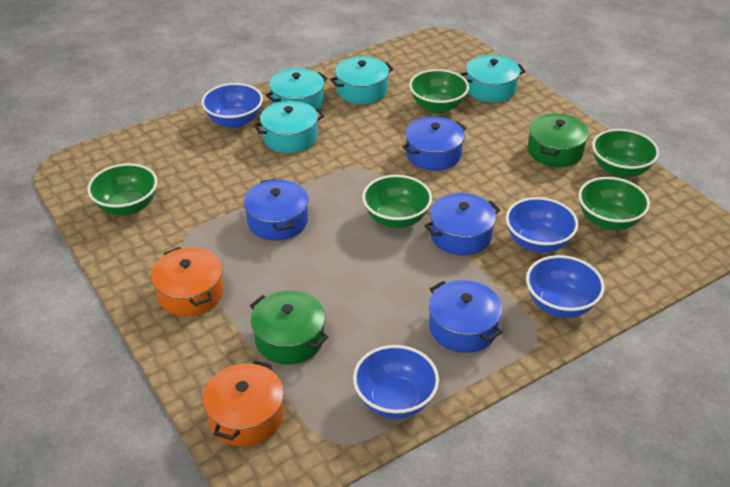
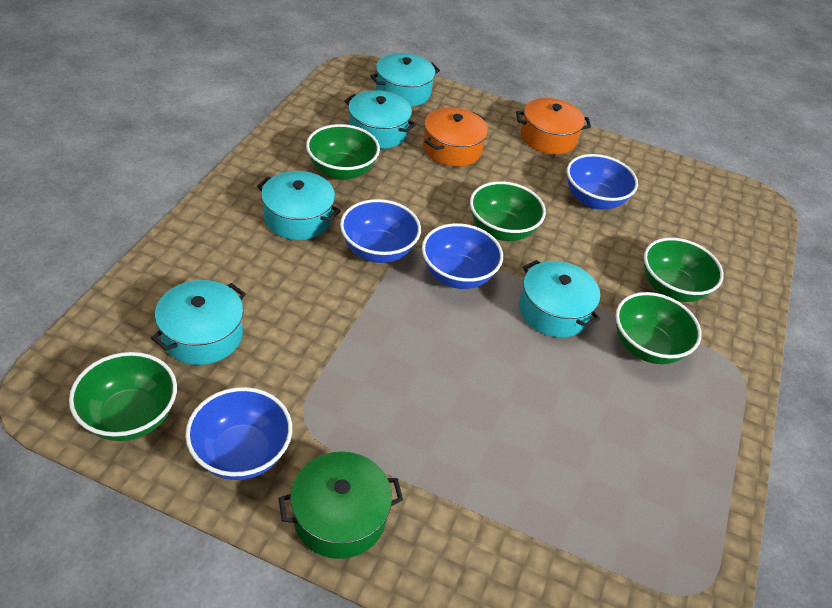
blue pot: 4 -> 0
green pot: 2 -> 1
turquoise pot: 4 -> 5

